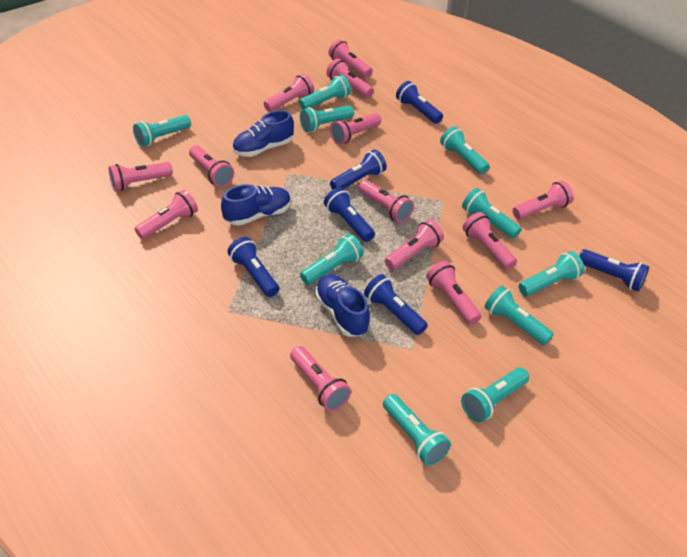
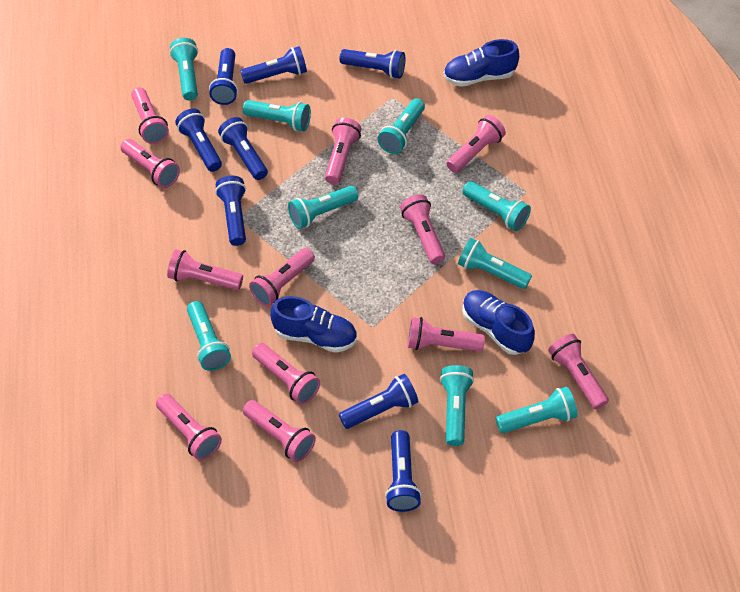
blue flashlight: 6 -> 8
pink flashlight: 13 -> 12
turquoise flashlight: 10 -> 9

